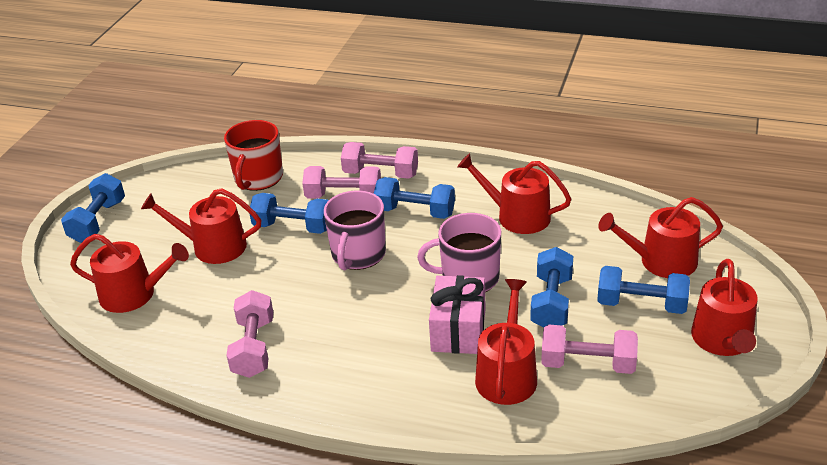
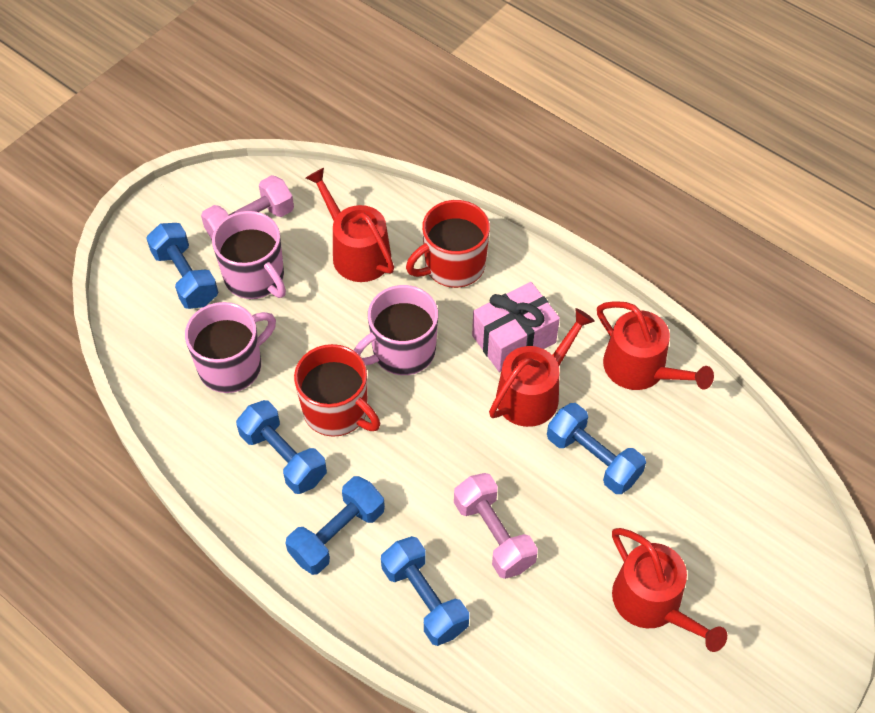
pink dumbbell: 4 -> 2
pink mug: 2 -> 3
red mug: 1 -> 2
red watering can: 6 -> 4

